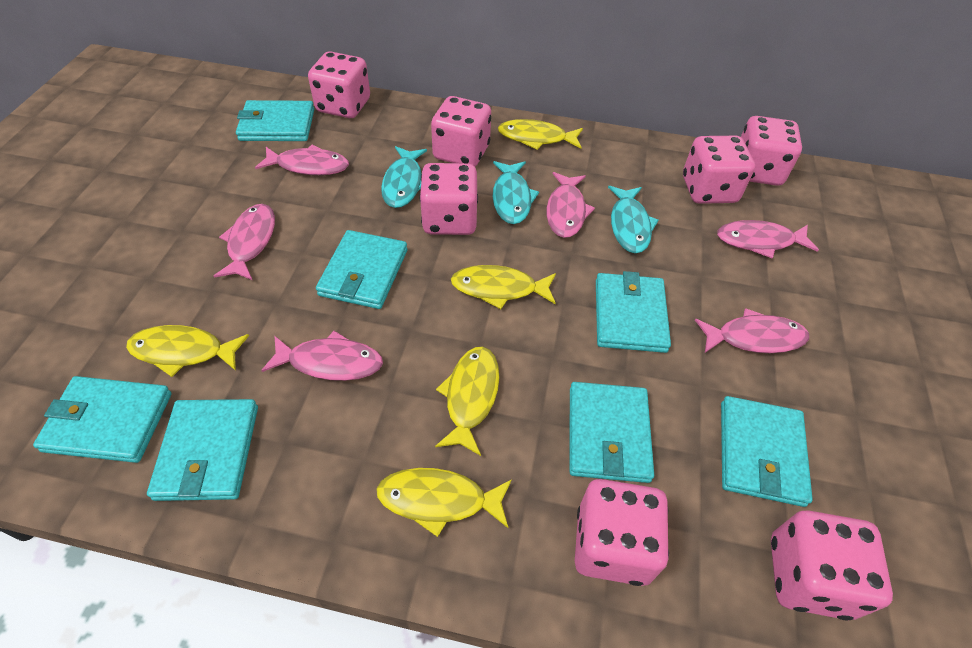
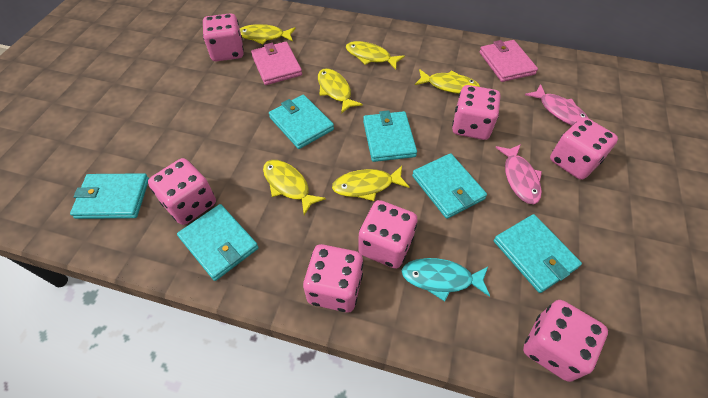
pink fish: 6 -> 2
pink wallet: 0 -> 2
turquoise fish: 3 -> 1
turquoise wallet: 7 -> 6
yellow fish: 5 -> 6

